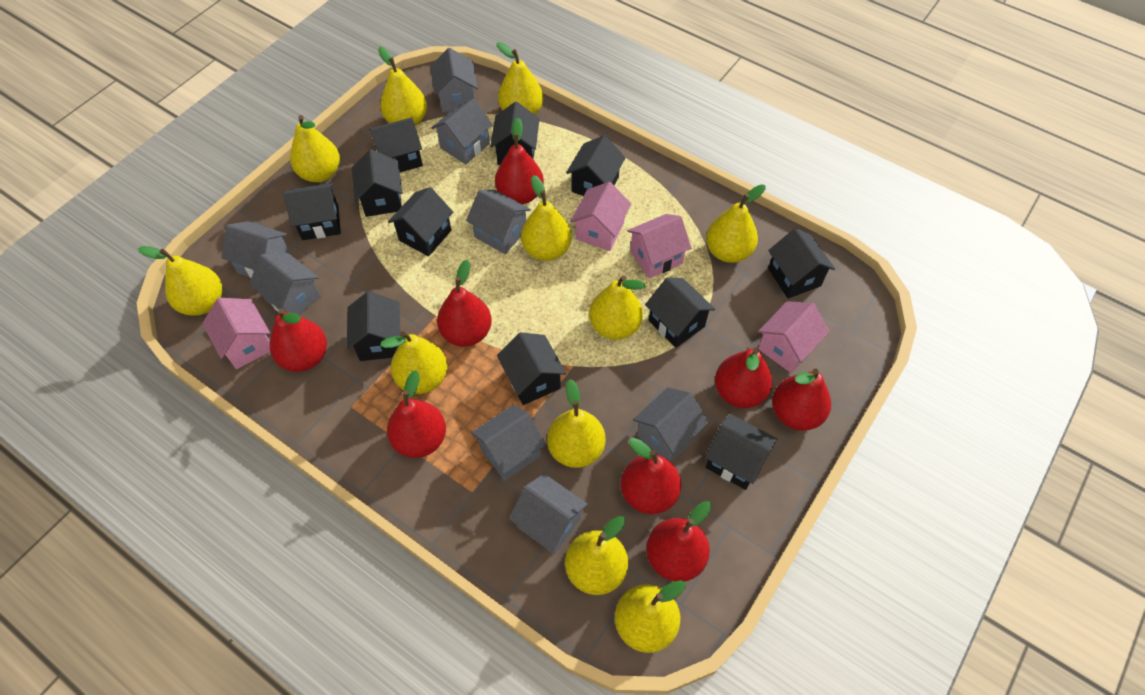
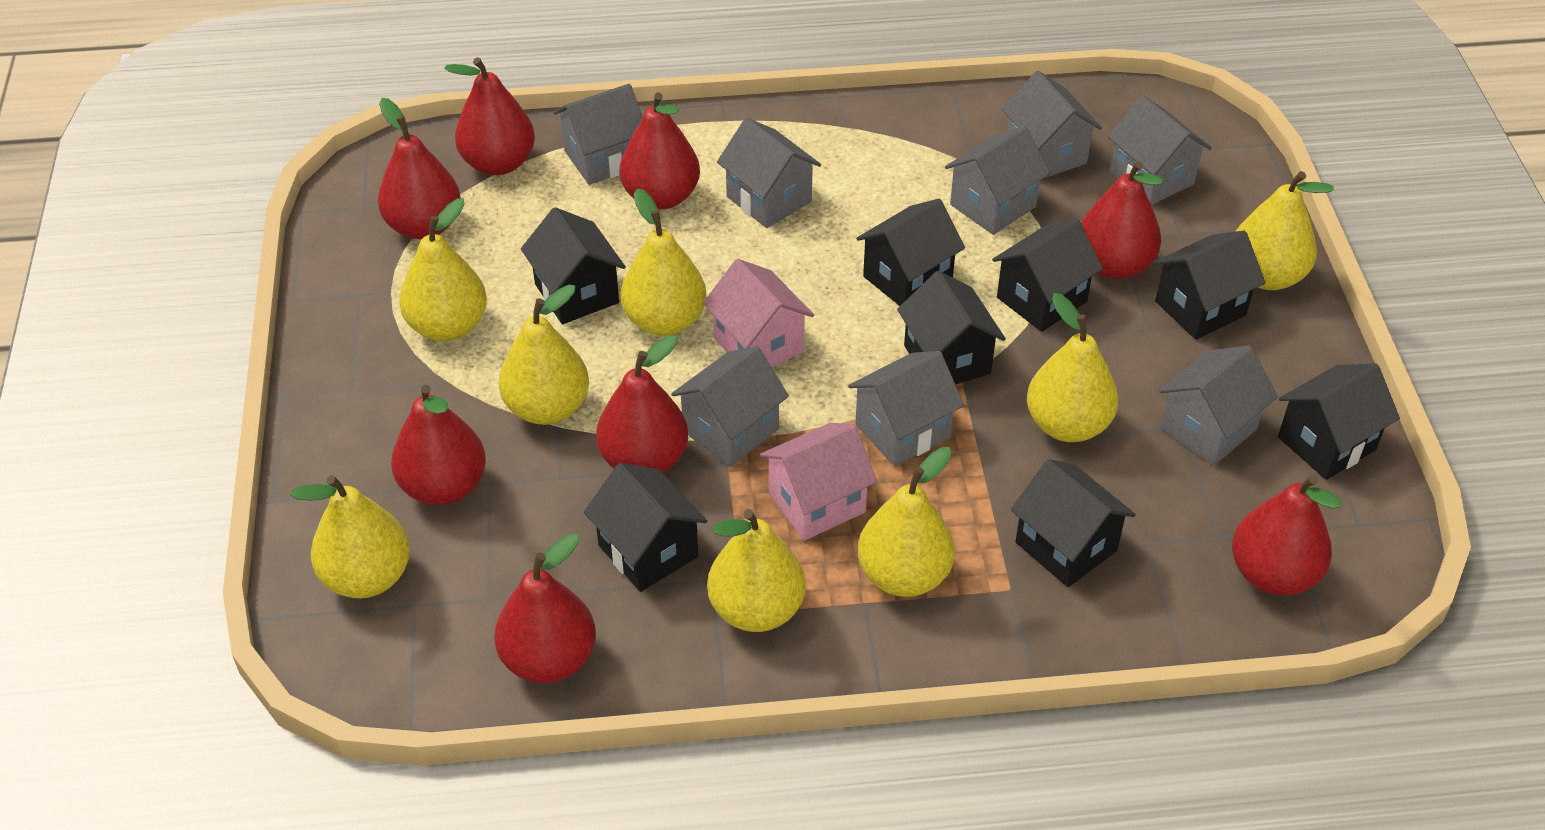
black house: 11 -> 8
pink house: 4 -> 2
yellow pear: 11 -> 8

